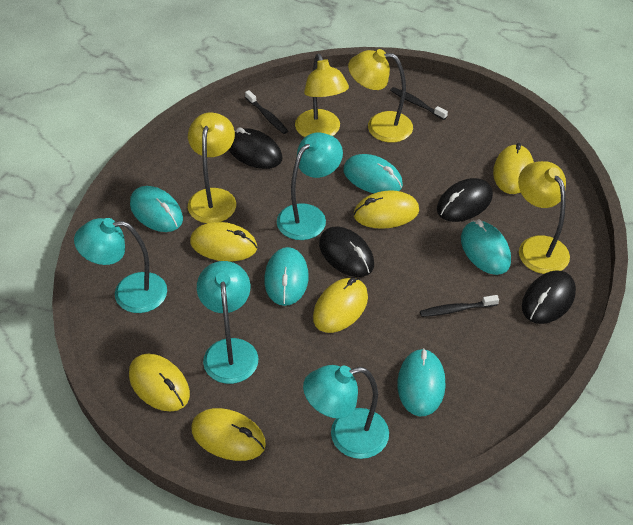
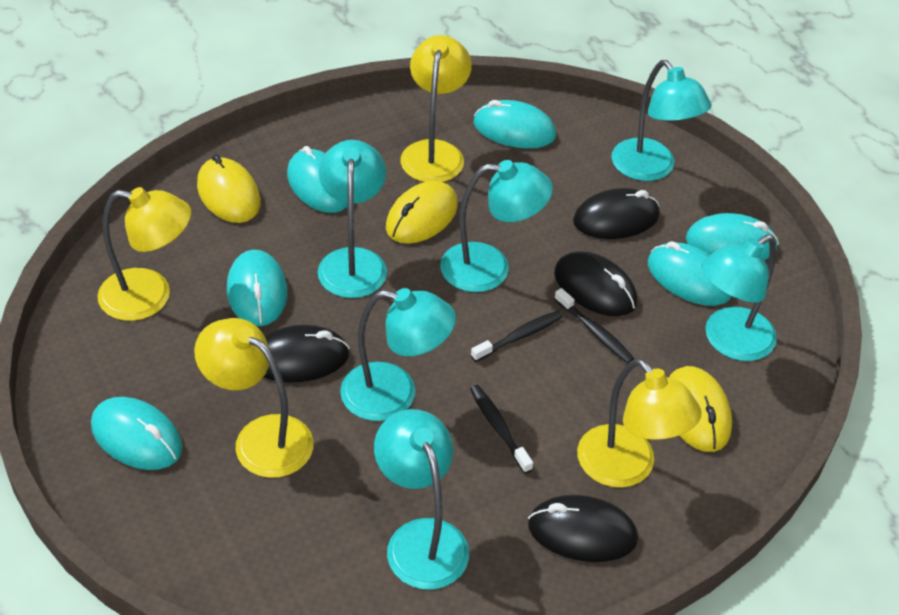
turquoise lamp: 4 -> 6
turquoise mouse: 5 -> 6
yellow mouse: 6 -> 3

